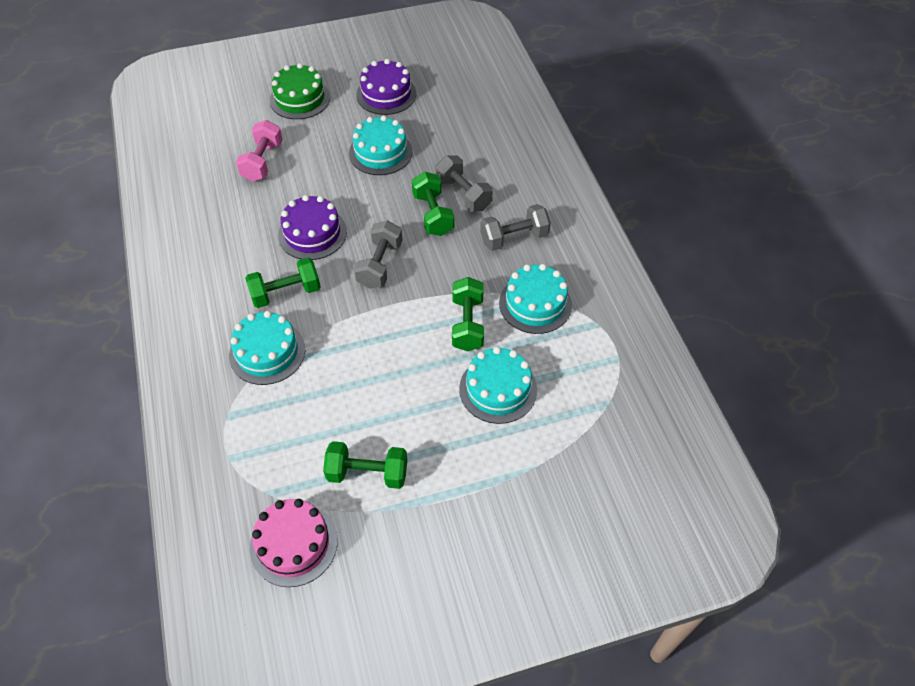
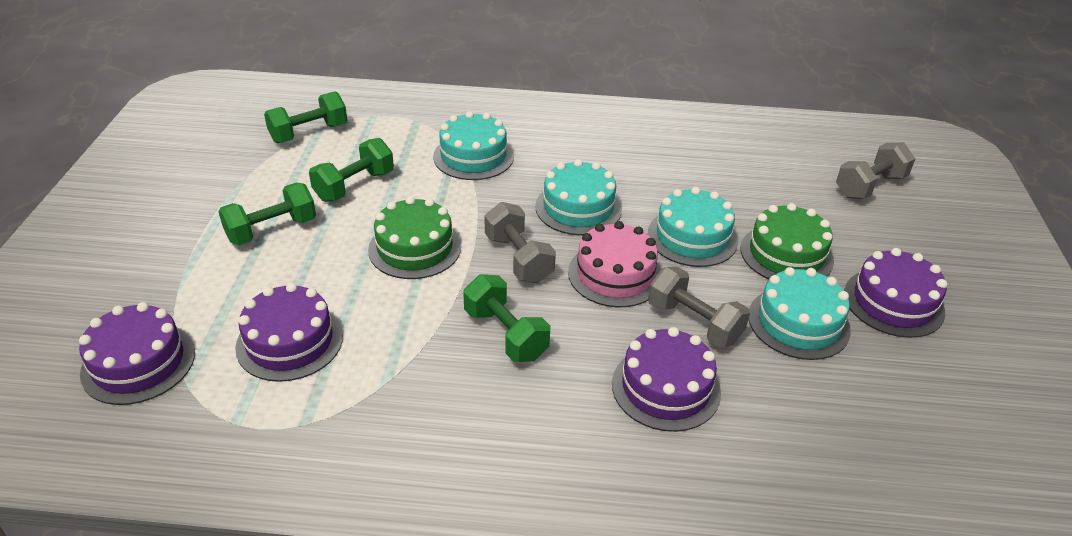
green cake: 1 -> 2
pink dumbbell: 1 -> 0
purple cake: 2 -> 4

